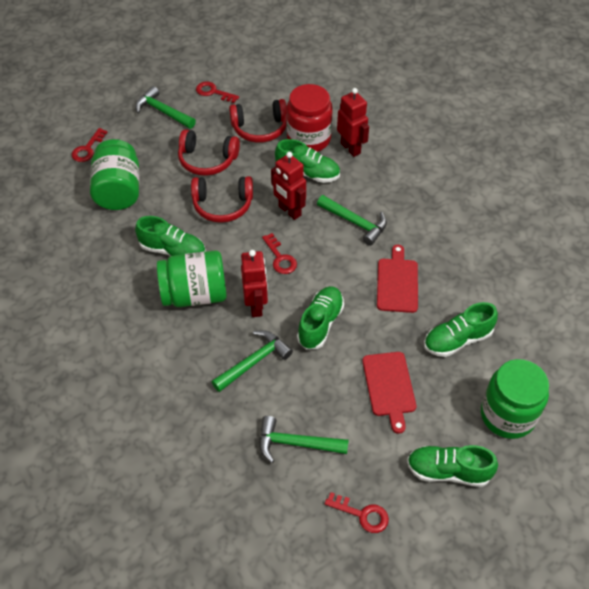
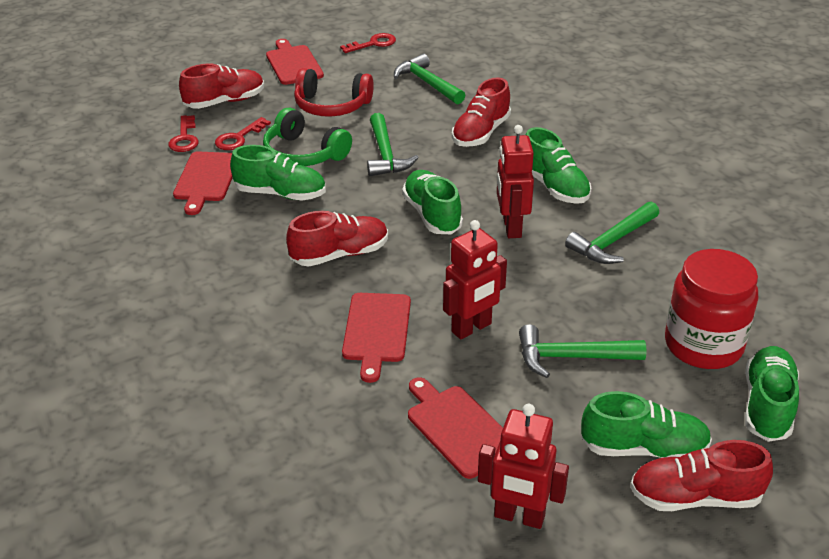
green headphones: 0 -> 1
green jar: 3 -> 0
red cutting board: 2 -> 4
red headphones: 3 -> 1
red key: 4 -> 3
red shoe: 0 -> 4

